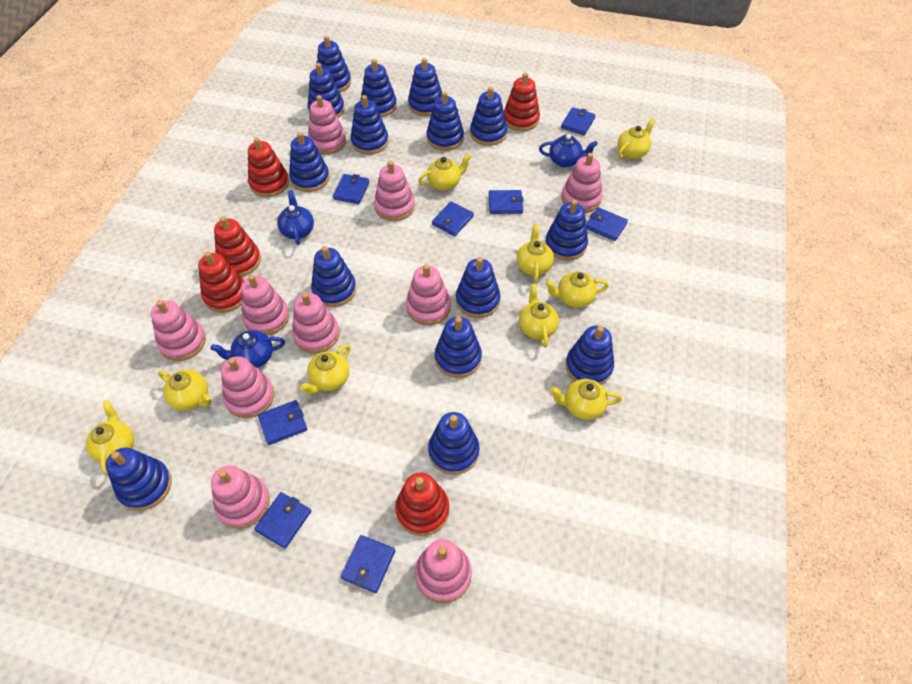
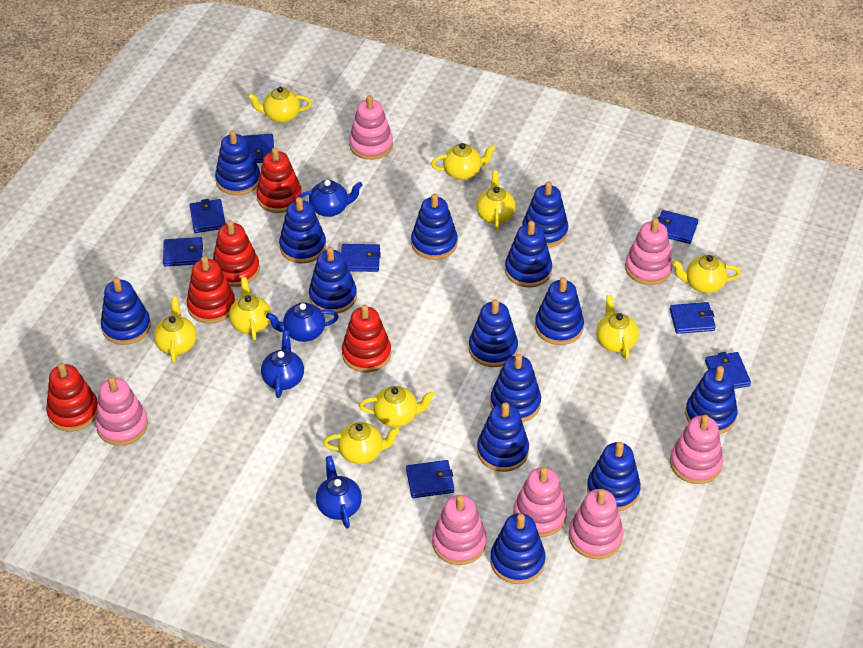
blue stacking toy: 15 -> 14
blue teapot: 3 -> 4
pink stacking toy: 10 -> 7

